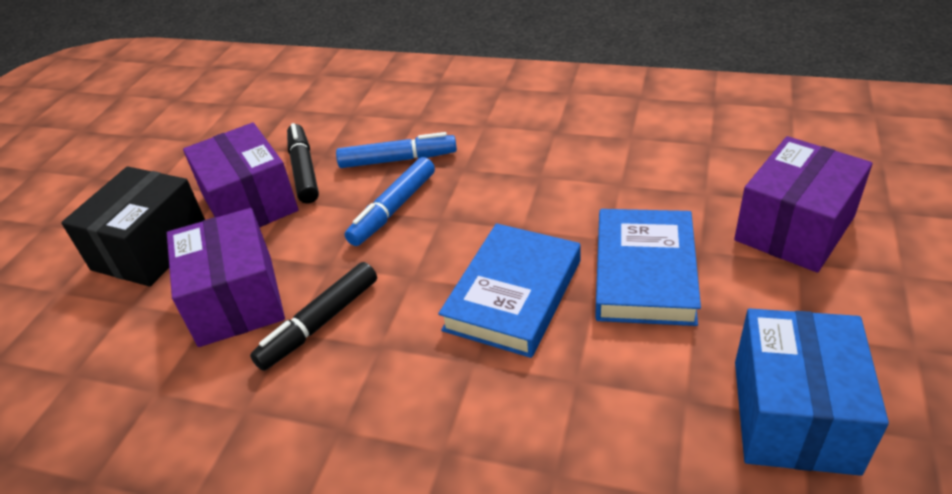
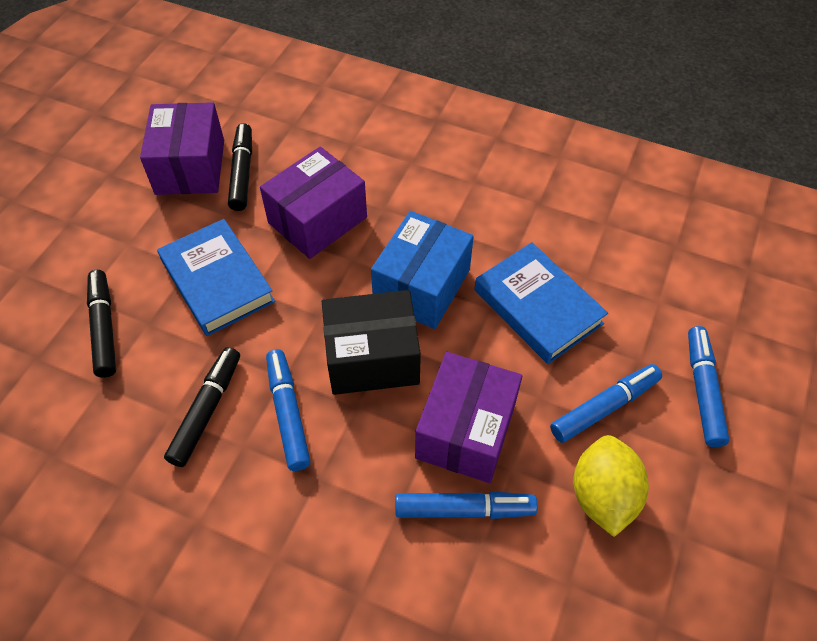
black marker: 2 -> 3
blue marker: 2 -> 4
yellow lemon: 0 -> 1

